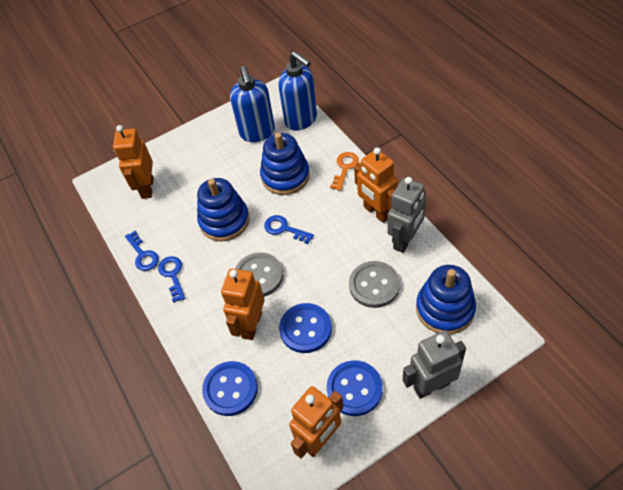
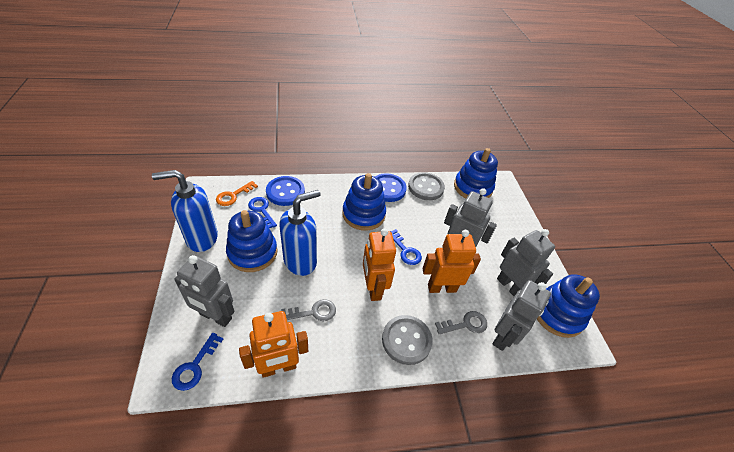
blue button: 3 -> 2
blue stacking toy: 3 -> 4
grey key: 0 -> 2
grey robot: 2 -> 4
orange robot: 4 -> 3

